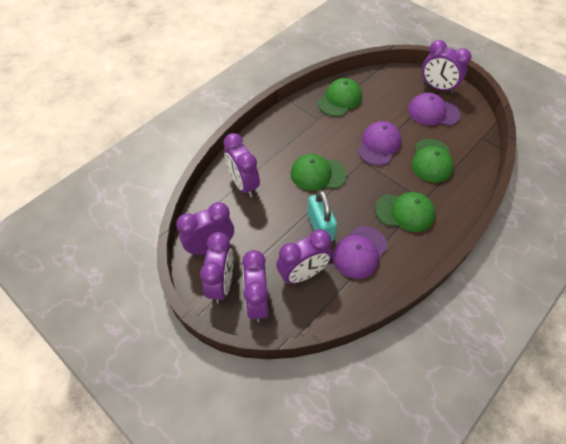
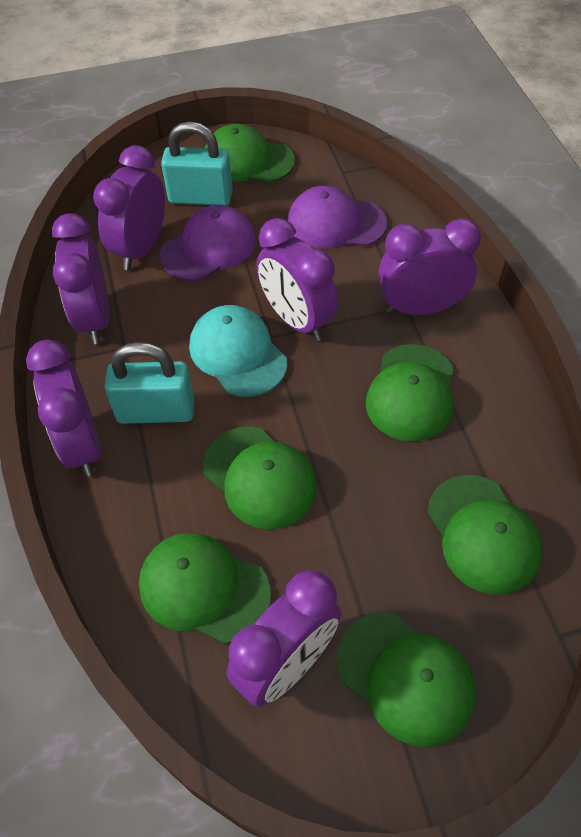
green cap: 4 -> 6
purple cap: 3 -> 2
turquoise cap: 0 -> 1
turquoise padlock: 1 -> 2

